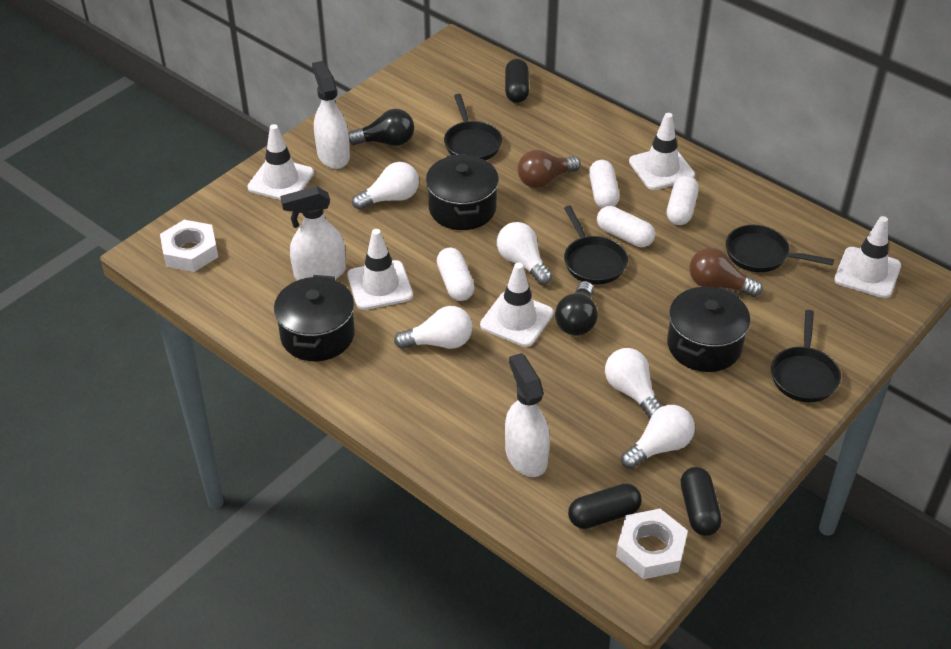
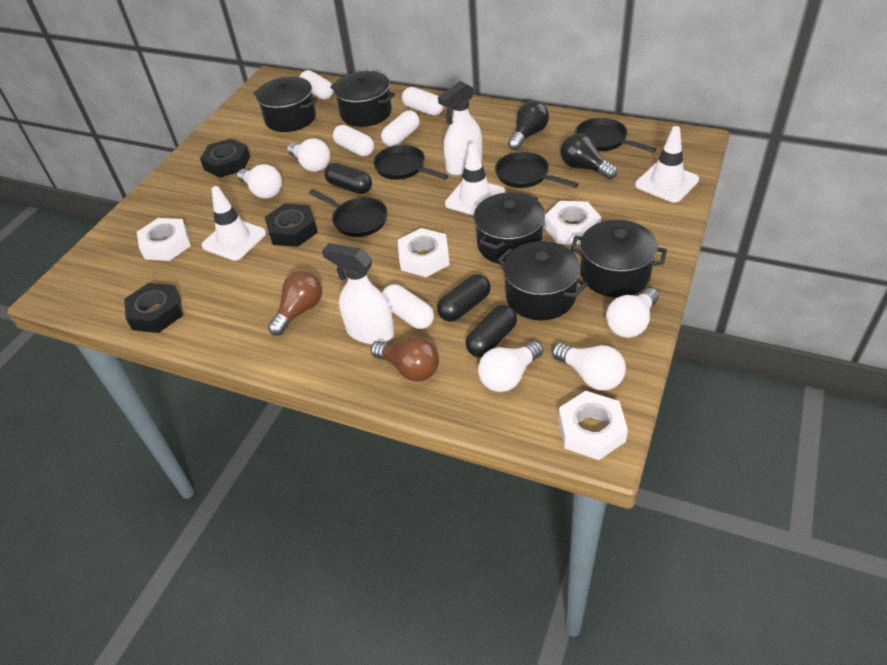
black nut: 0 -> 3
black pot: 3 -> 5
white capsule: 4 -> 5
white nut: 2 -> 4
white spray bottle: 3 -> 2
white traffic cone: 5 -> 3

